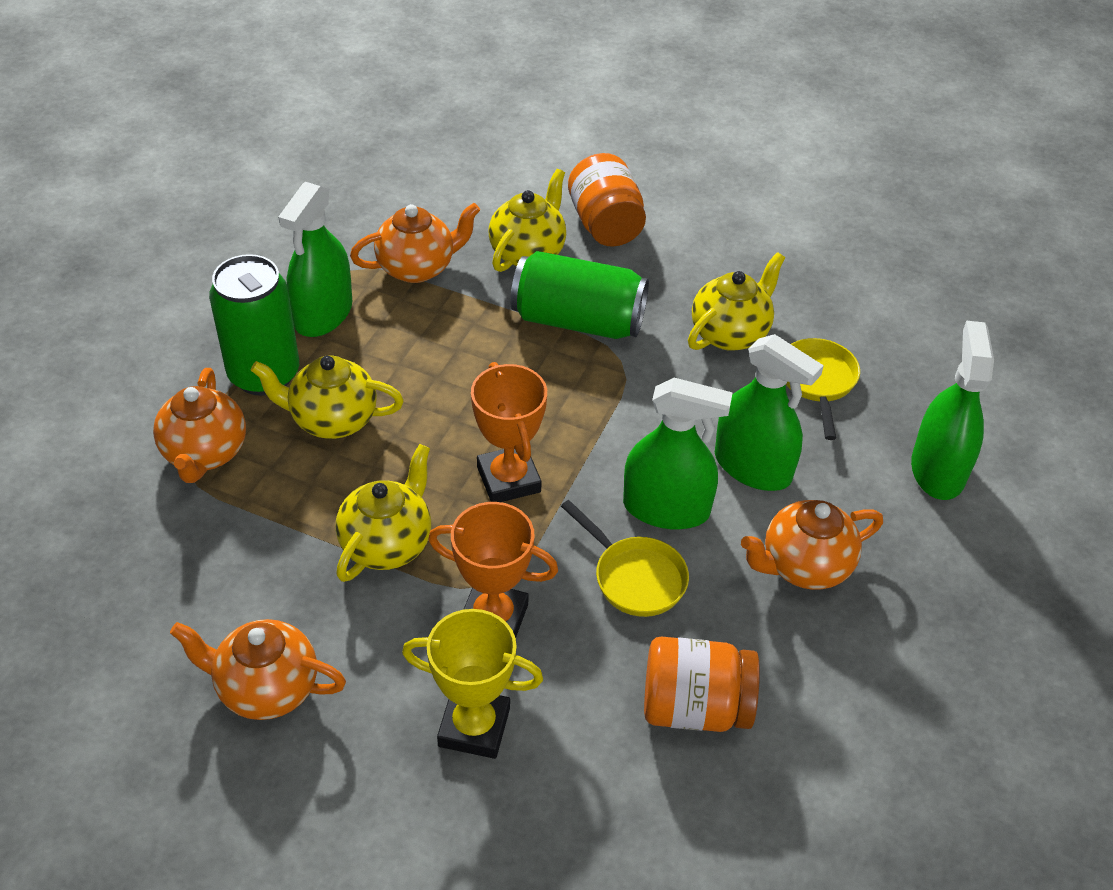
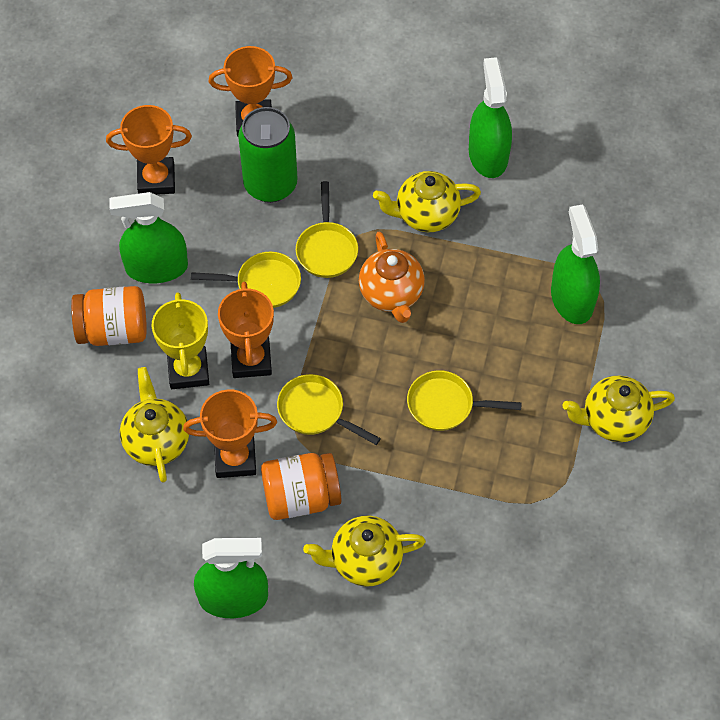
green can: 2 -> 1
orange teapot: 4 -> 1
orange trophy: 2 -> 4
yellow pan: 2 -> 4

